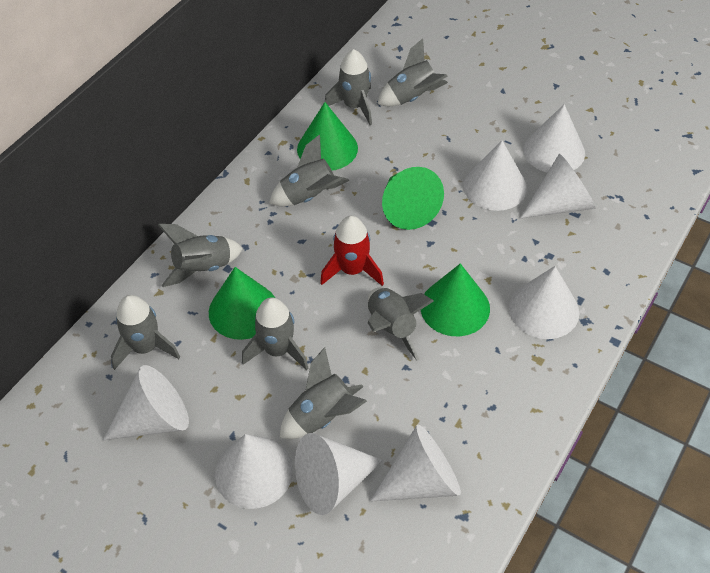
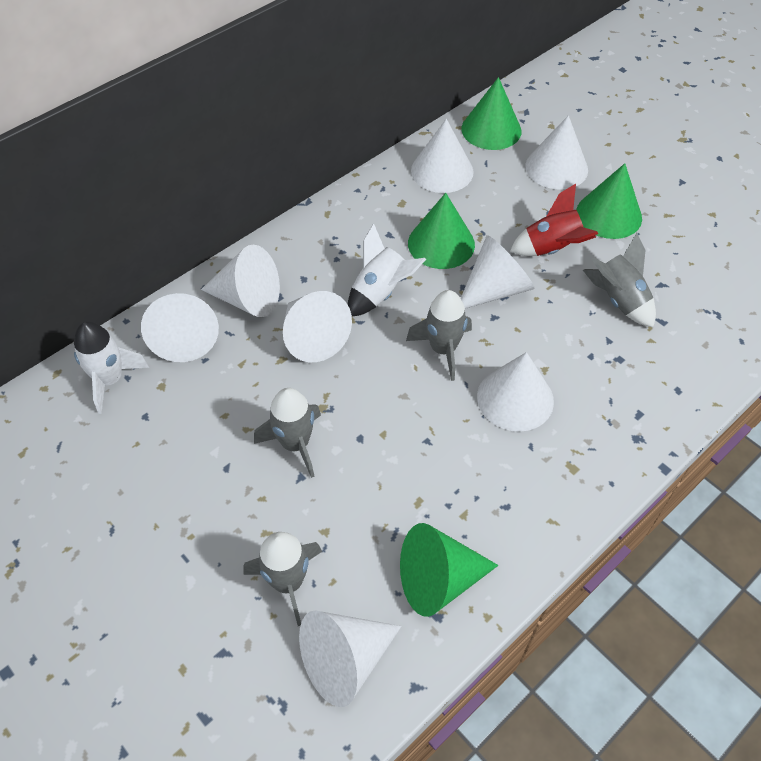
grey rocket: 8 -> 4
white rocket: 0 -> 2

